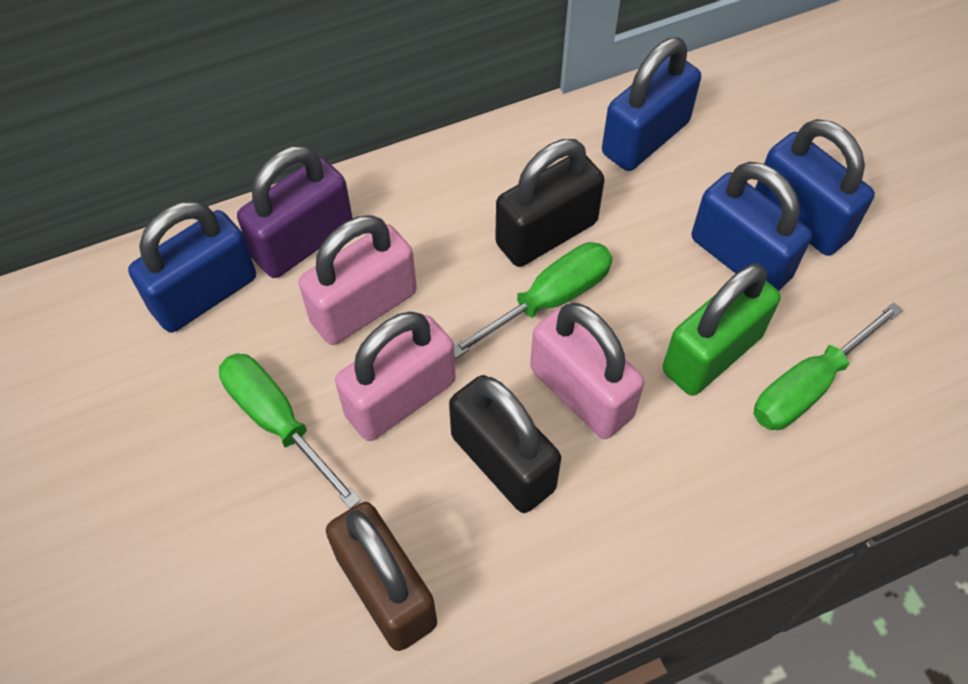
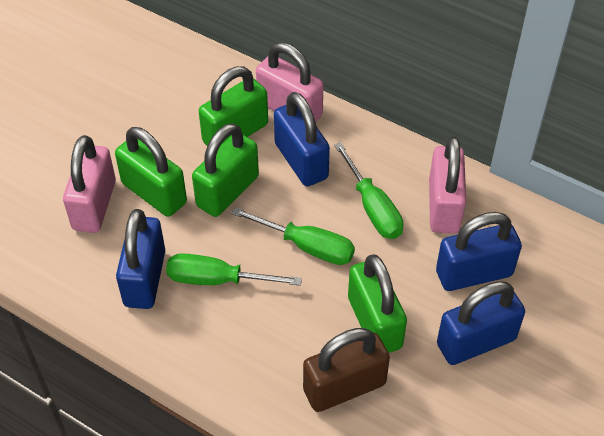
black padlock: 2 -> 0
green padlock: 1 -> 4
purple padlock: 1 -> 0

